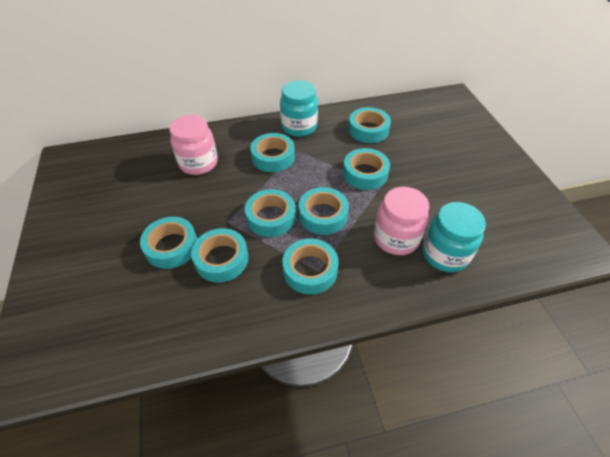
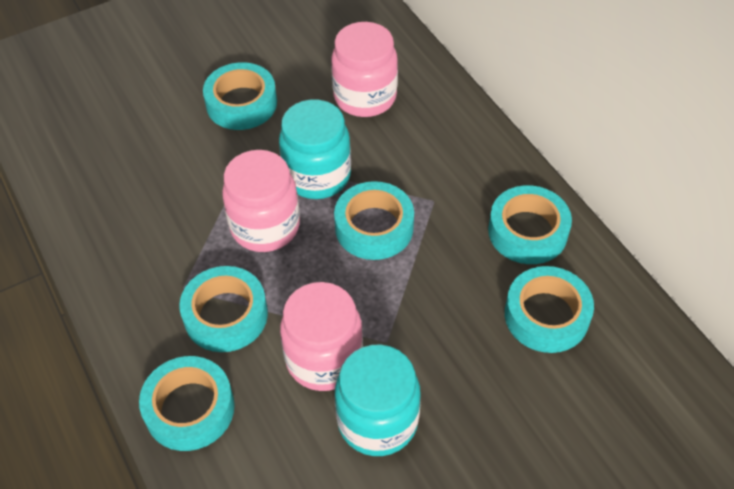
pink jar: 2 -> 3
turquoise tape: 8 -> 6

